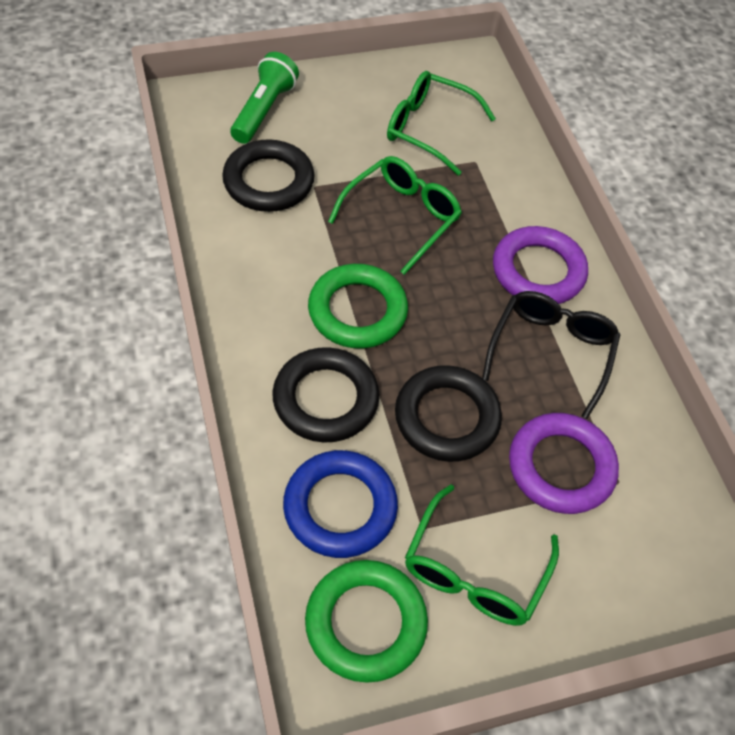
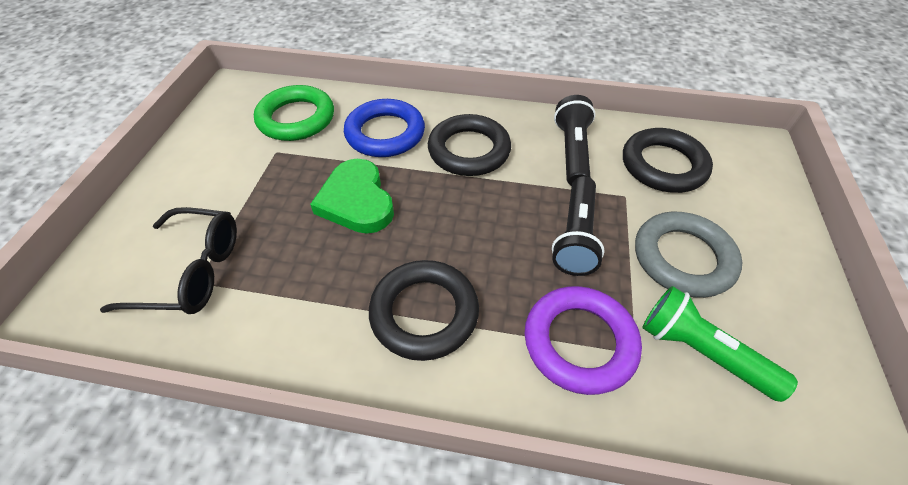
black flashlight: 0 -> 2
green glasses: 3 -> 0
green heart: 0 -> 1
green ring: 2 -> 1
grey ring: 0 -> 1
purple ring: 2 -> 1

